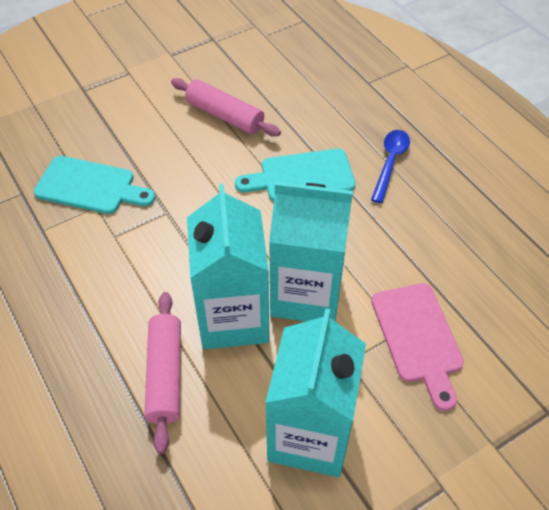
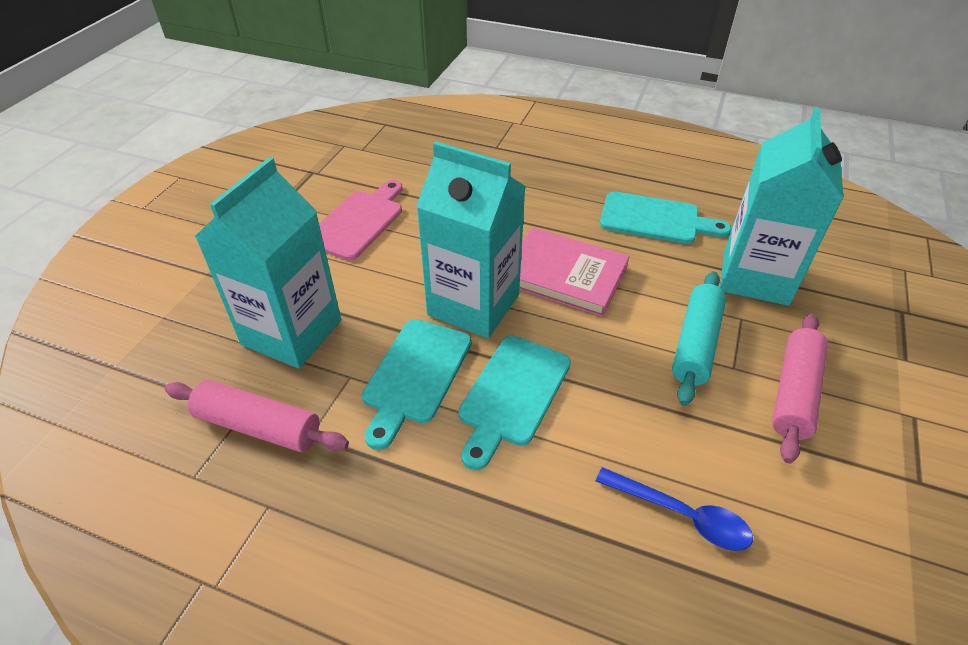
pink book: 0 -> 1
turquoise cutting board: 2 -> 3
turquoise rolling pin: 0 -> 1

